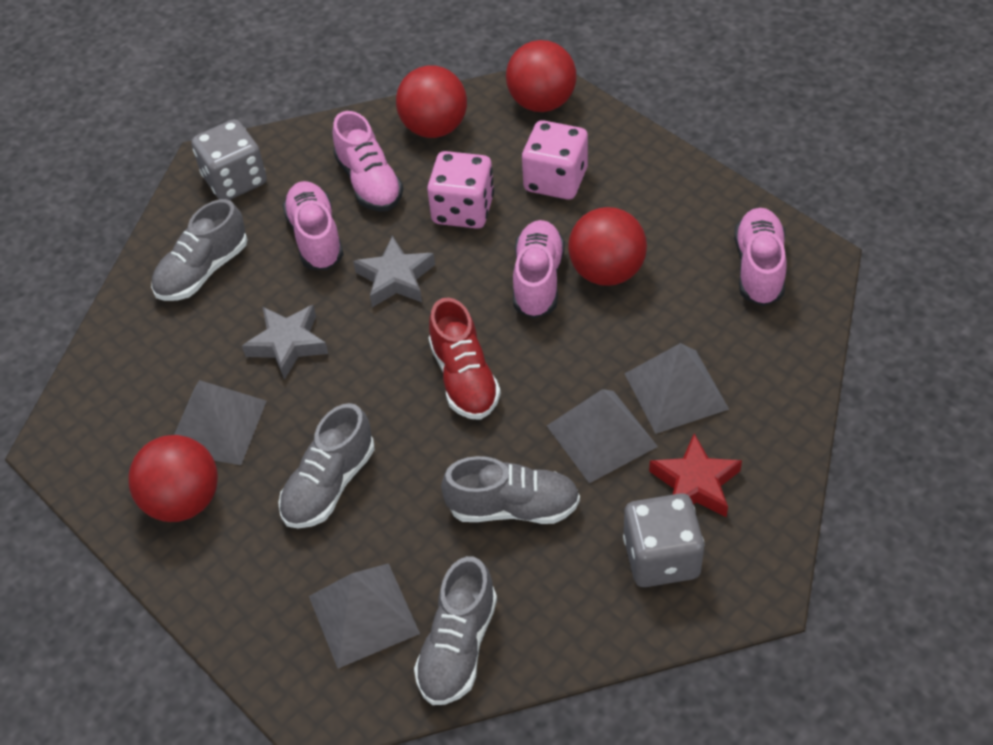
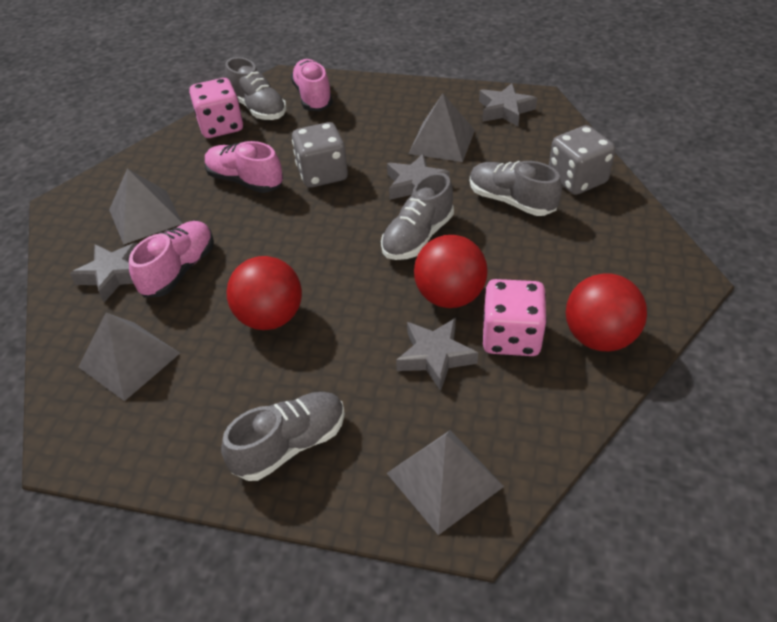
grey star: 2 -> 4
pink shoe: 4 -> 3
red ball: 4 -> 3
red shoe: 1 -> 0
red star: 1 -> 0

